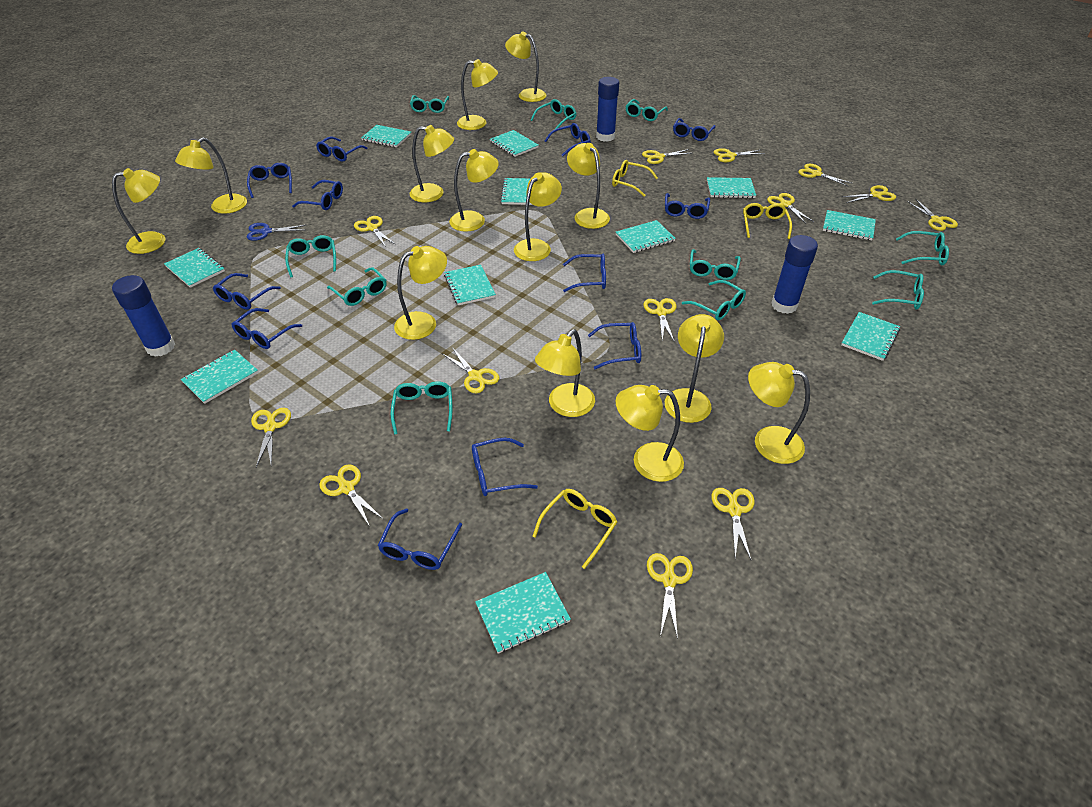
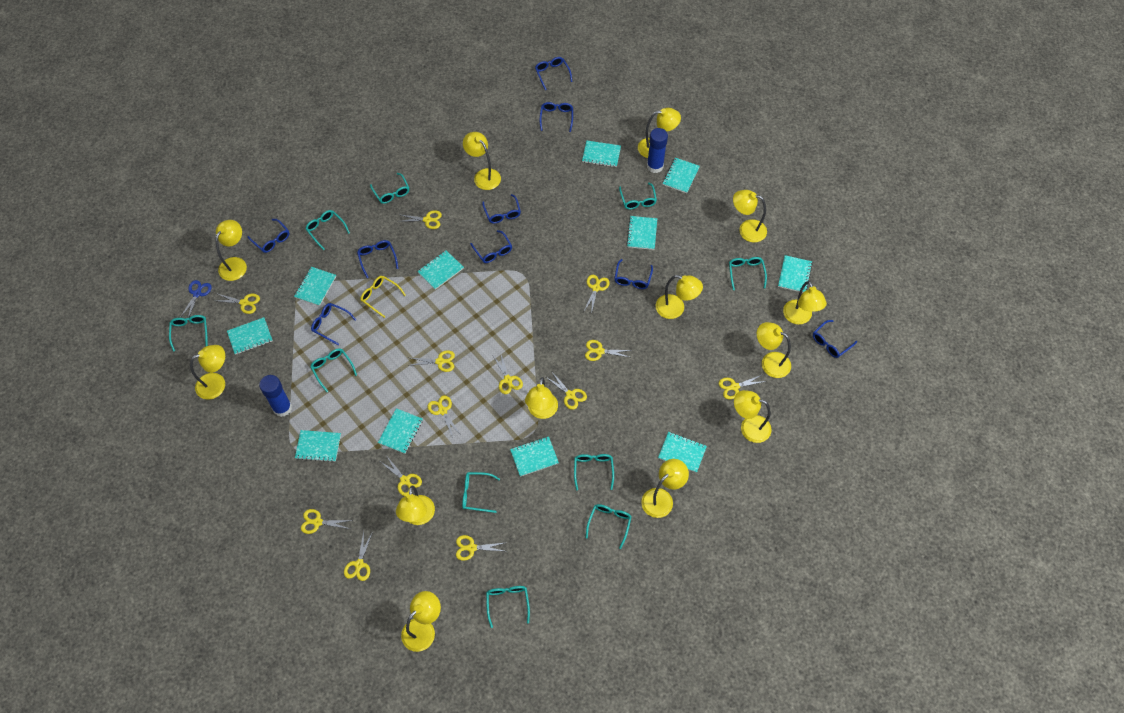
blue glasses: 12 -> 9
blue glue stick: 3 -> 2
yellow glasses: 3 -> 1

